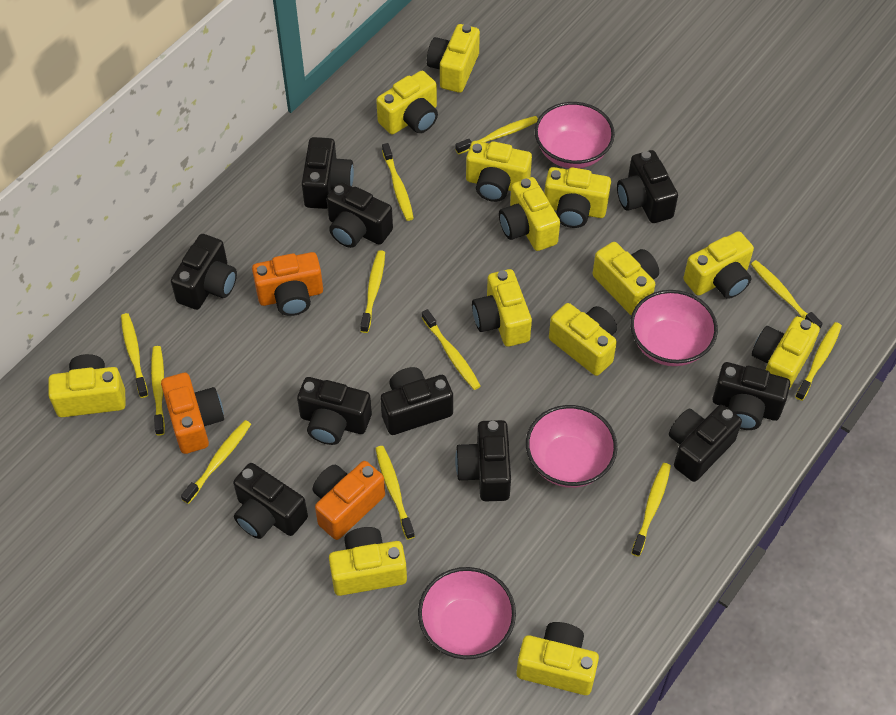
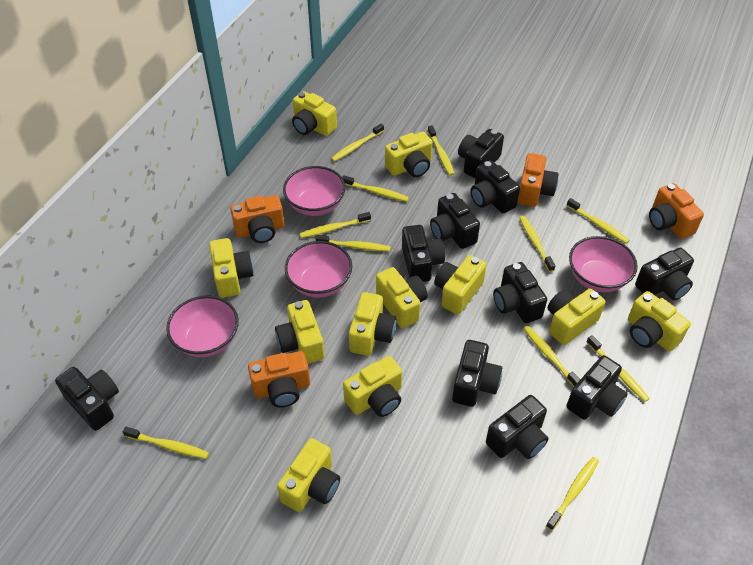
orange camera: 3 -> 4
yellow camera: 13 -> 11

